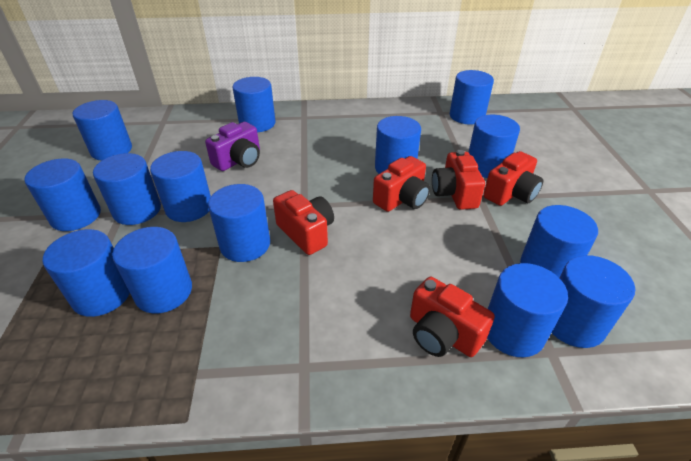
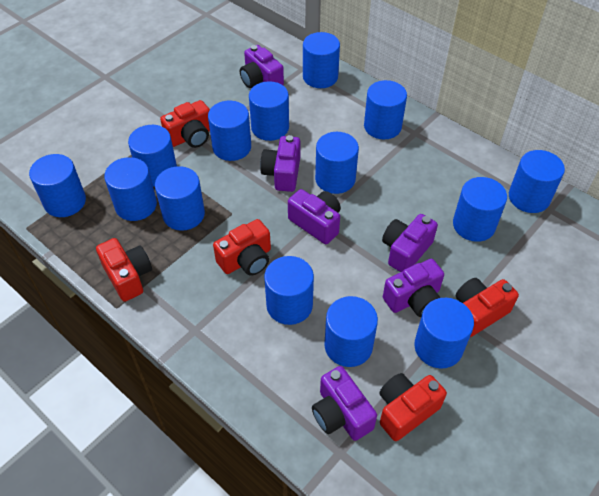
purple camera: 1 -> 6

